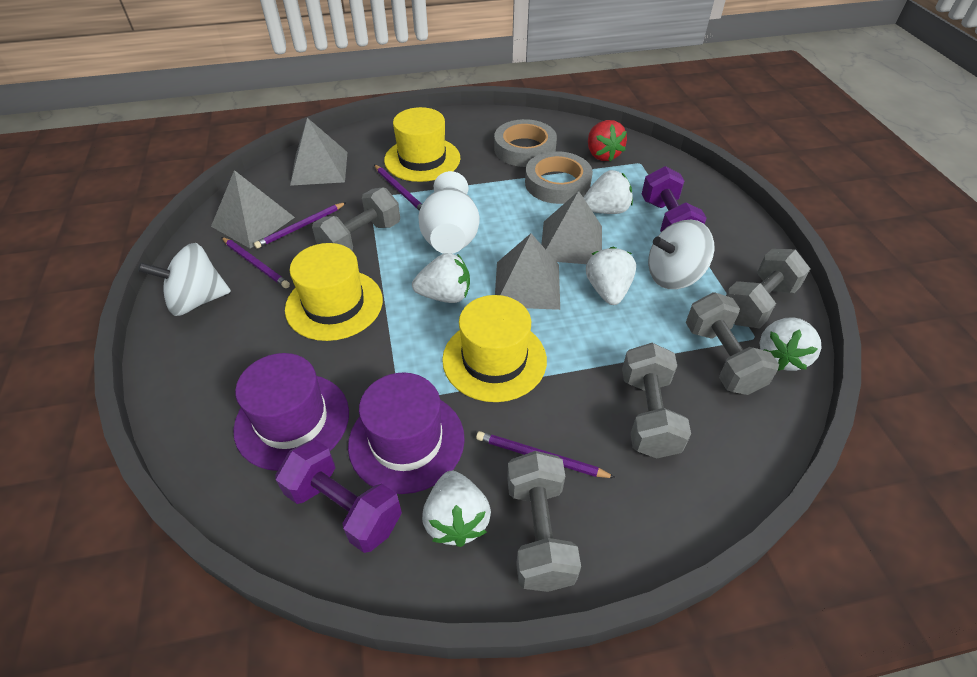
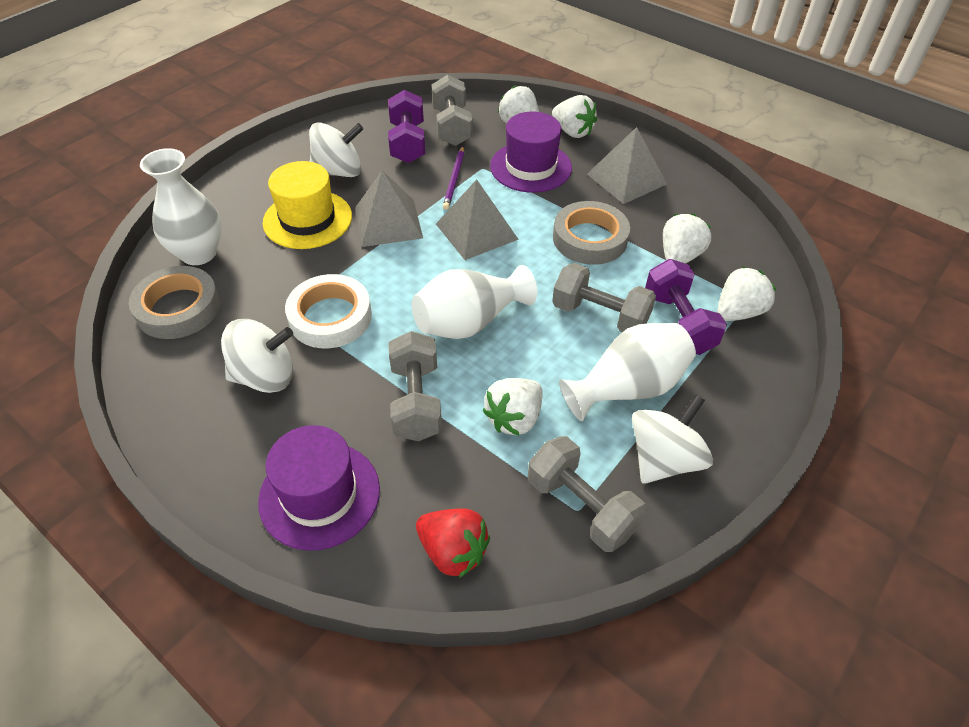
grey dumbbell: 5 -> 4
grey pyramid: 4 -> 3
purple pencil: 4 -> 1
white spinning top: 2 -> 3
white tape: 0 -> 1
white vase: 1 -> 3
yellow hat: 3 -> 1

